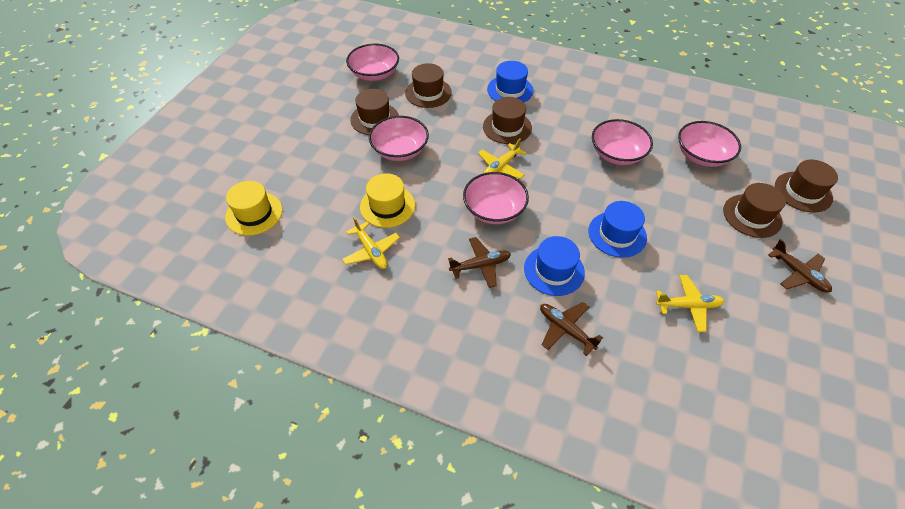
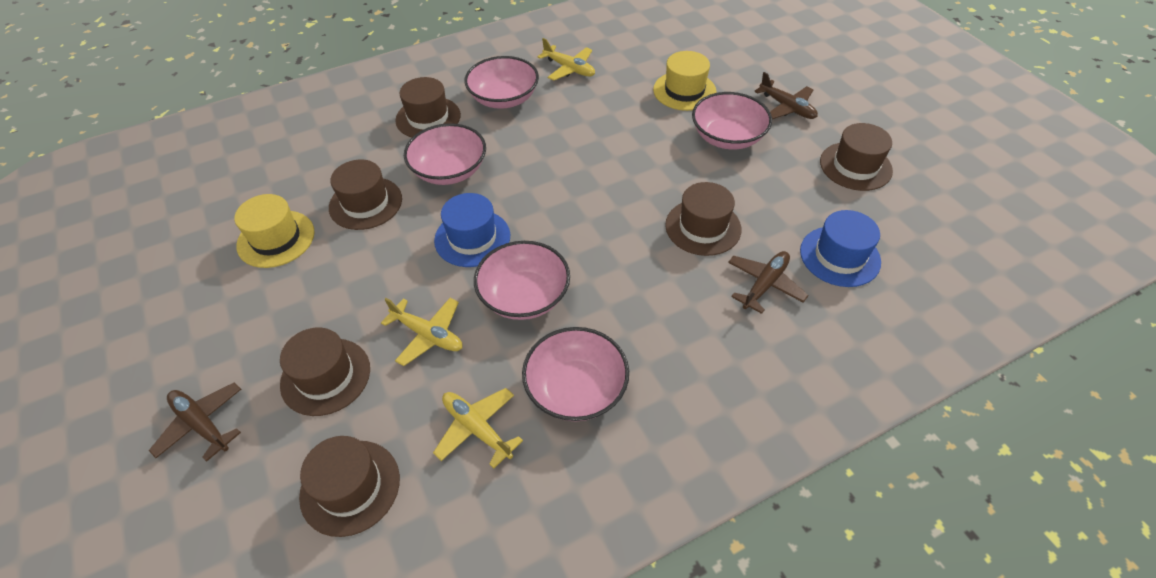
blue hat: 3 -> 2
brown hat: 5 -> 6

